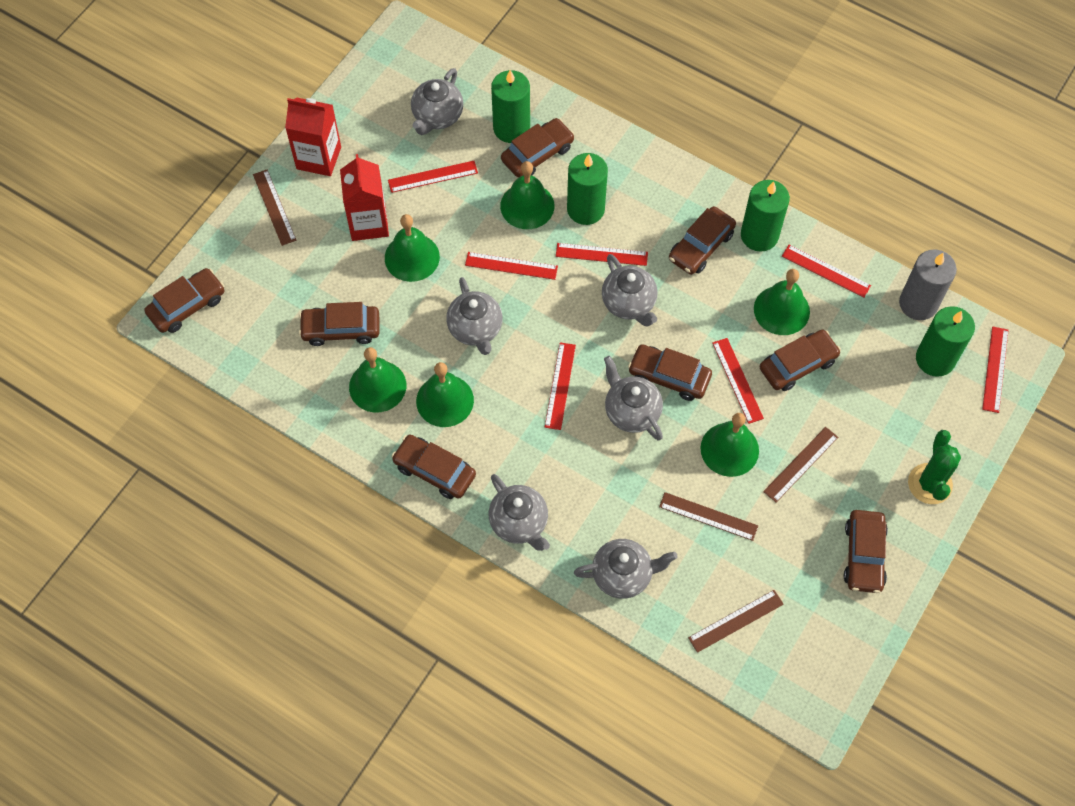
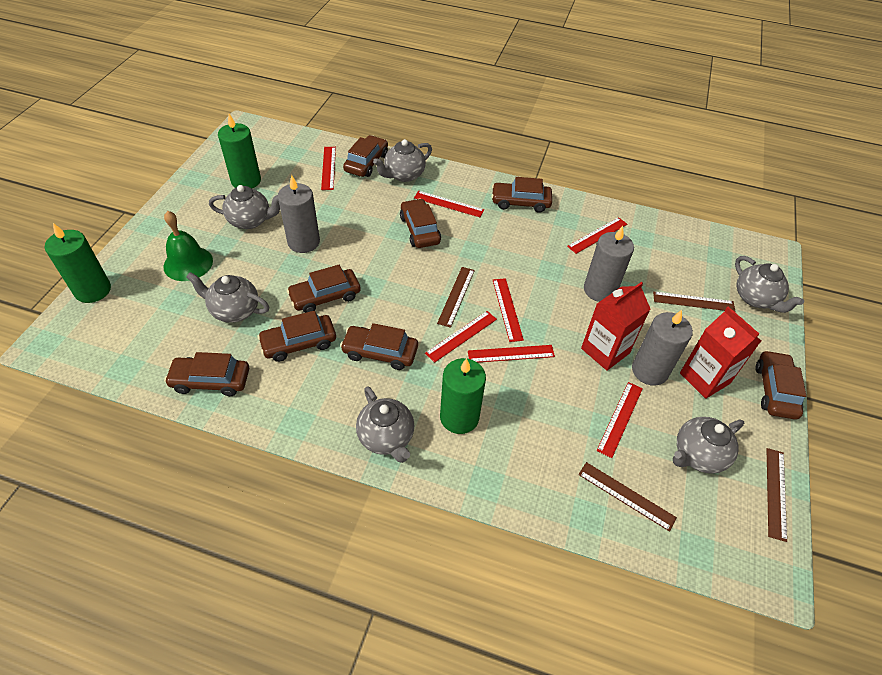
green bell: 6 -> 1
green cactus: 1 -> 0
green candle: 4 -> 3
grey candle: 1 -> 3

